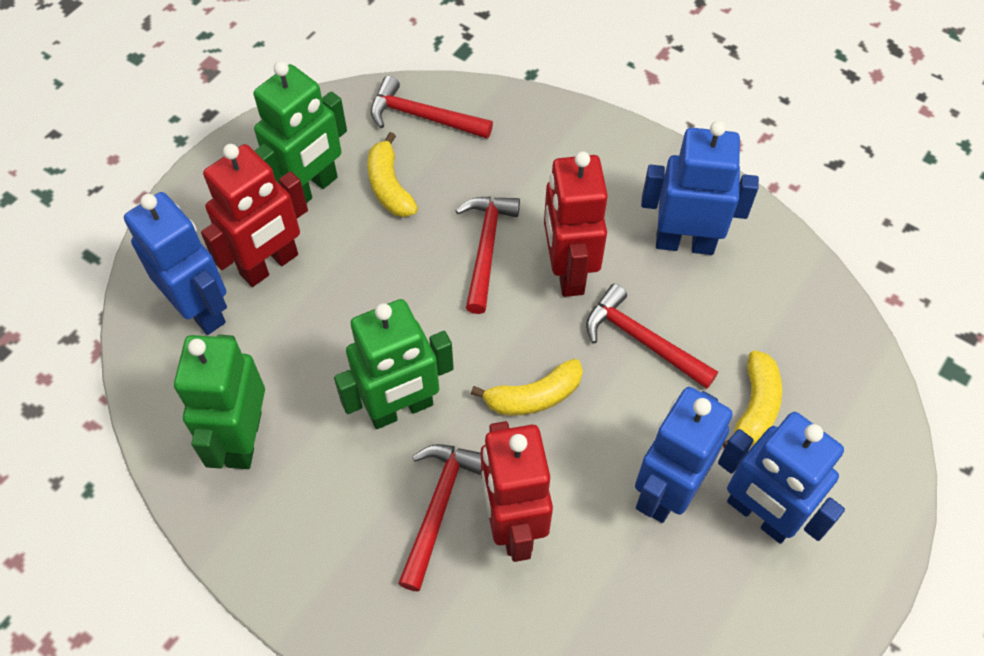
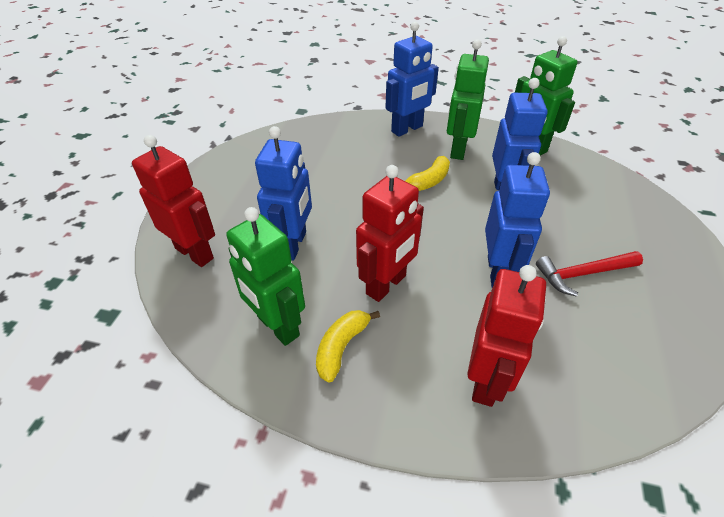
red hammer: 4 -> 1
yellow banana: 3 -> 2

